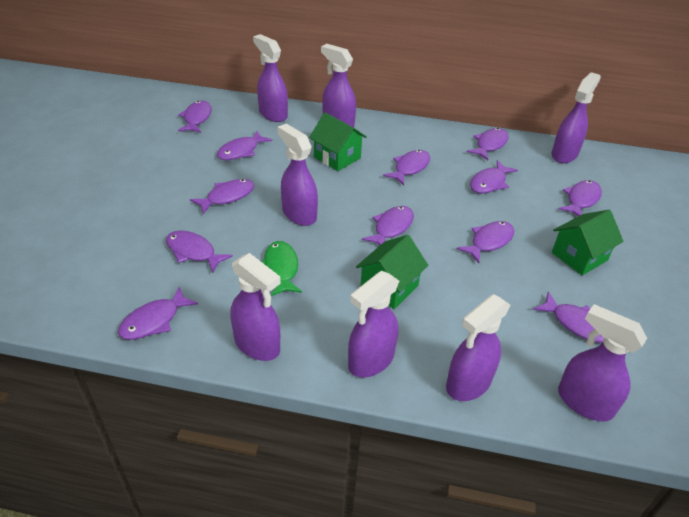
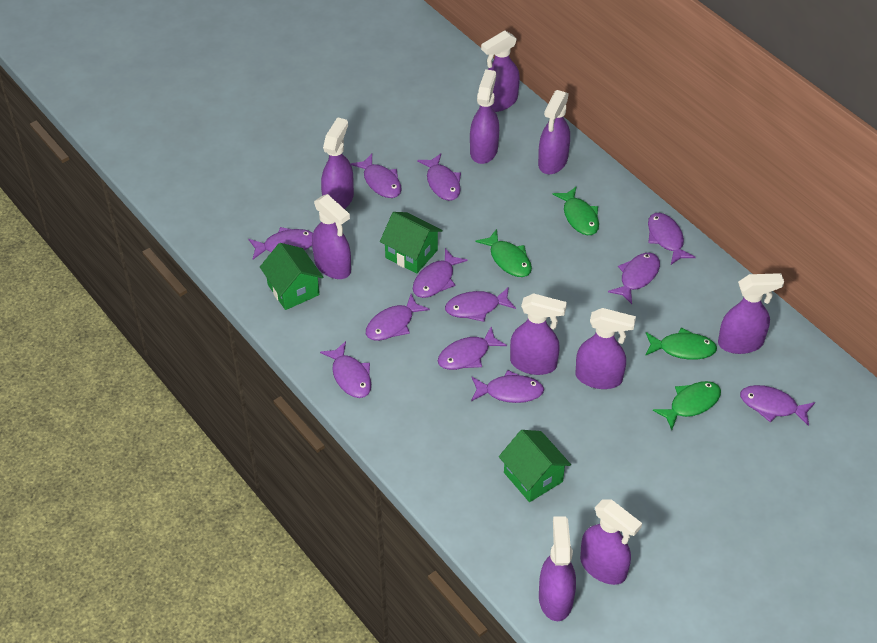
green fish: 1 -> 4
purple spray bottle: 8 -> 10

